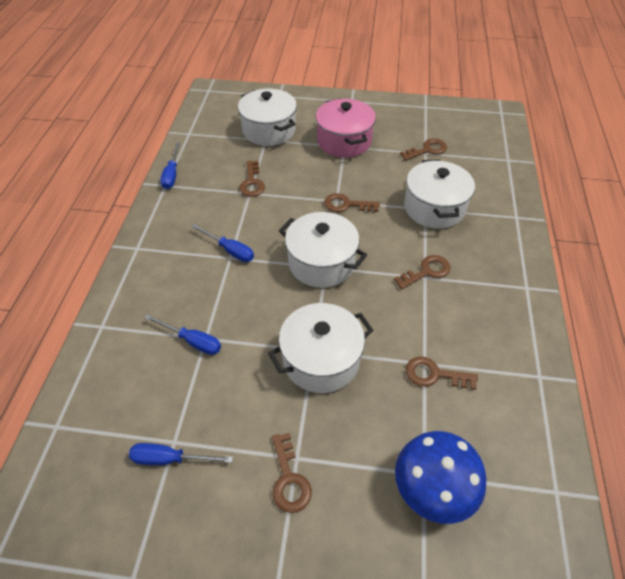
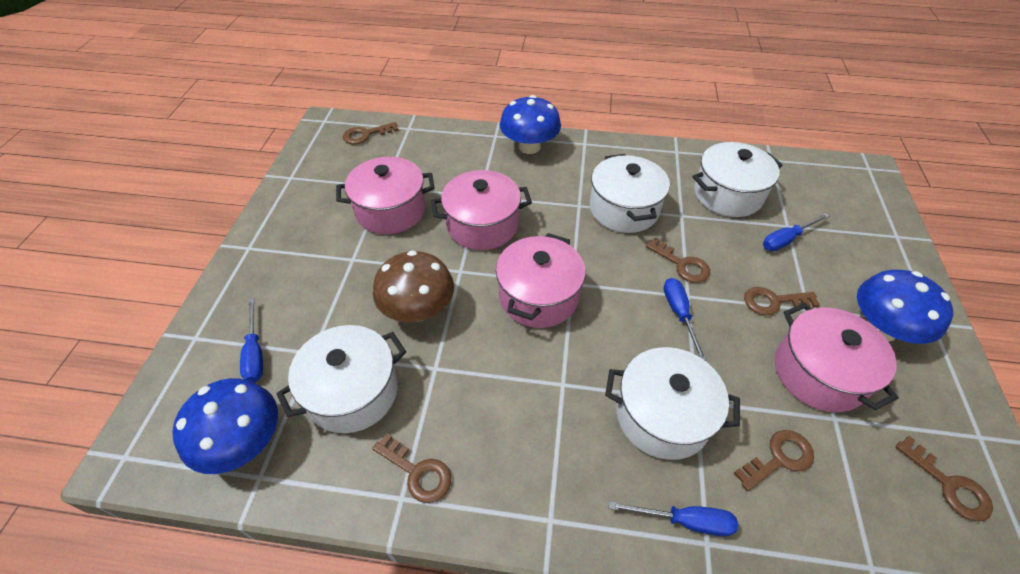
blue mushroom: 1 -> 3
brown mushroom: 0 -> 1
pink pot: 1 -> 4

